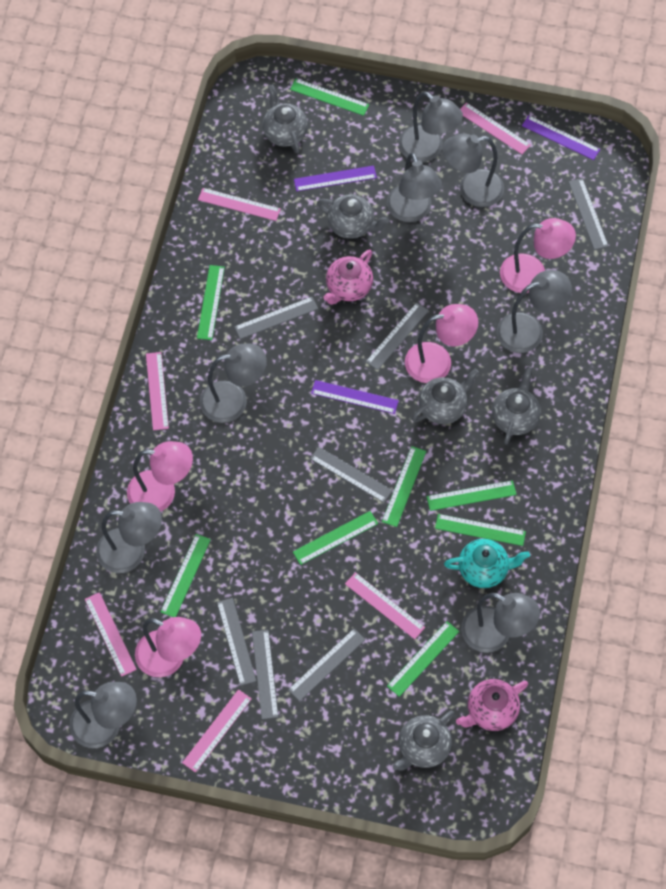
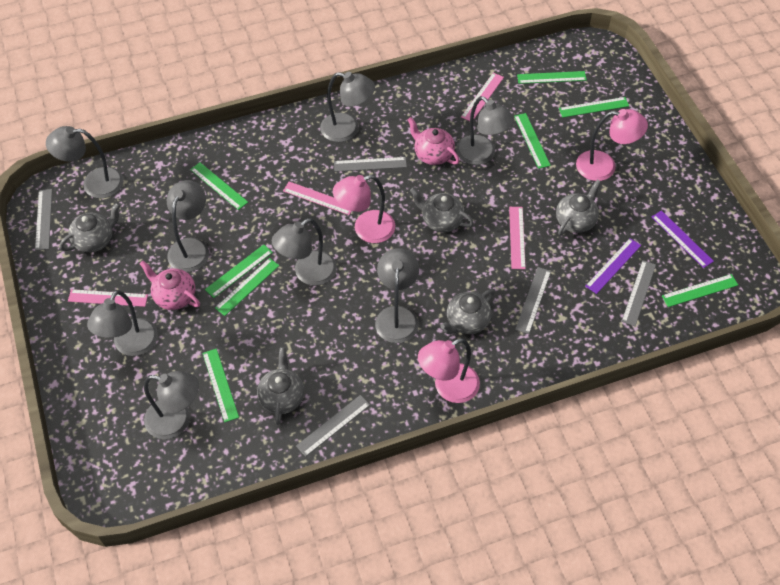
grey ruler: 7 -> 5
pink lamp: 4 -> 3
pink ruler: 6 -> 4
purple ruler: 3 -> 2
turquoise teapot: 1 -> 0

